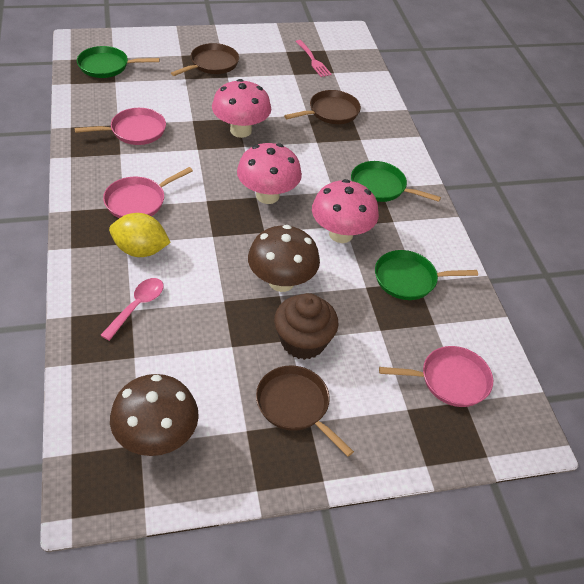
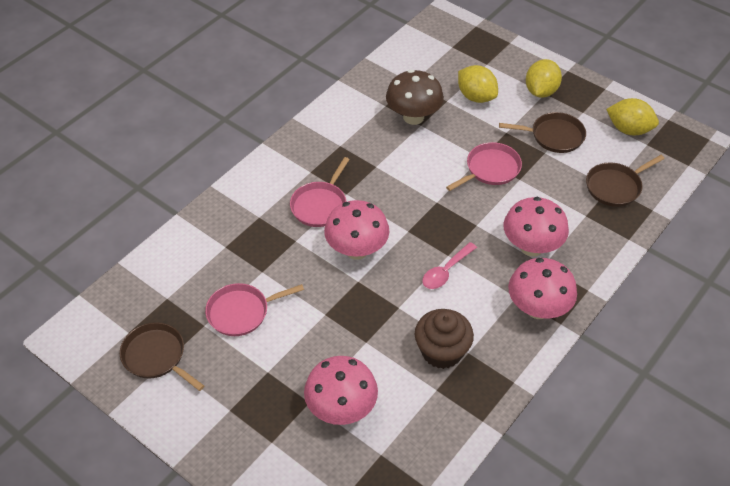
brown mushroom: 2 -> 1
green pan: 3 -> 0
pink fork: 1 -> 0
pink mushroom: 3 -> 4
yellow lemon: 1 -> 3

